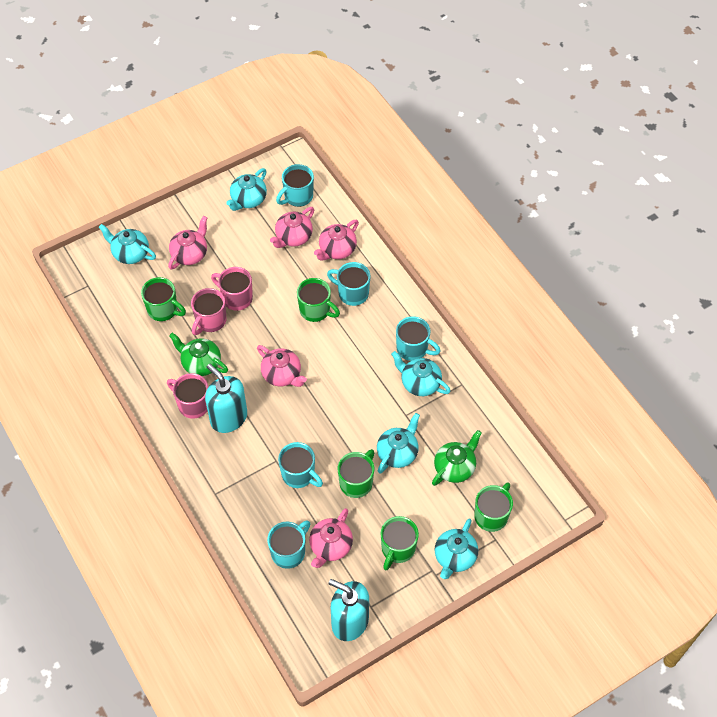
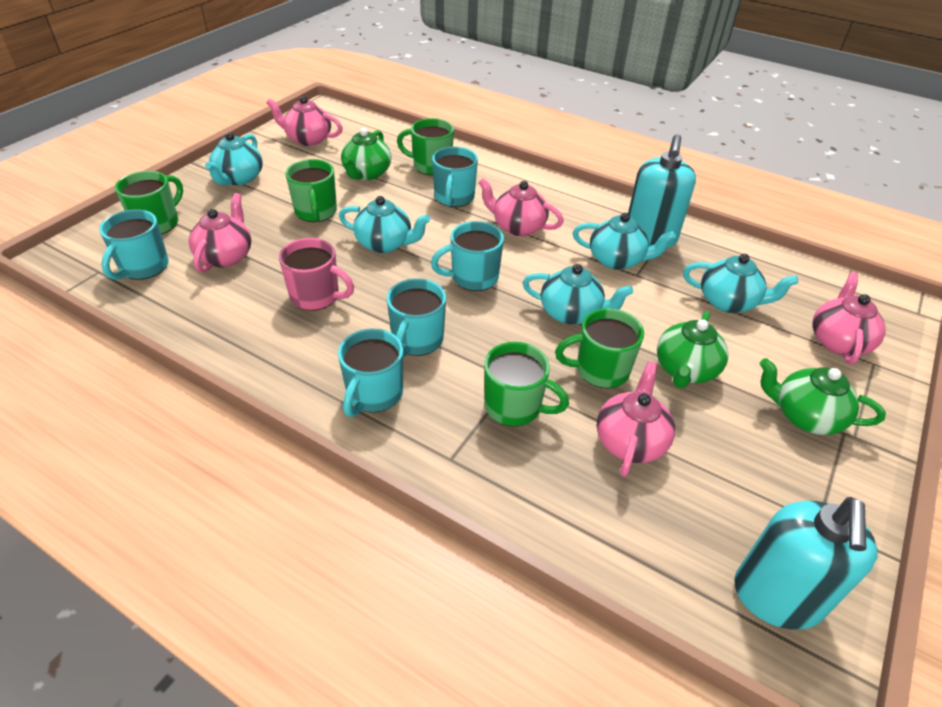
green teapot: 2 -> 3
pink mug: 3 -> 1

